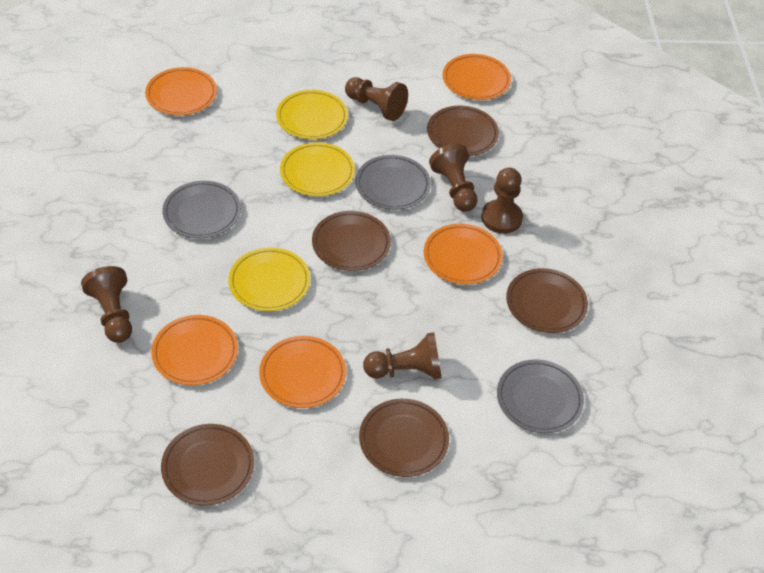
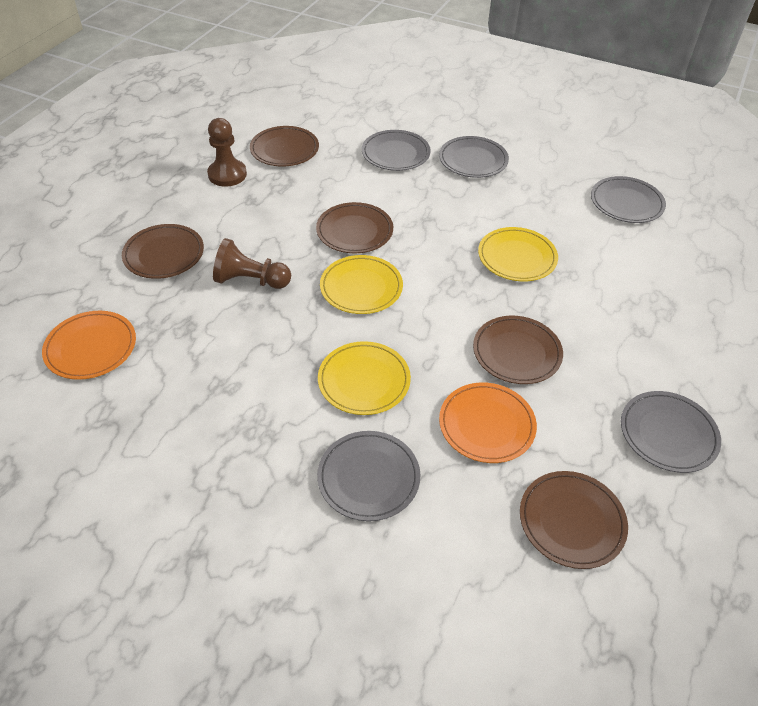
brown pawn: 5 -> 2
grey plate: 3 -> 5
orange plate: 5 -> 2

